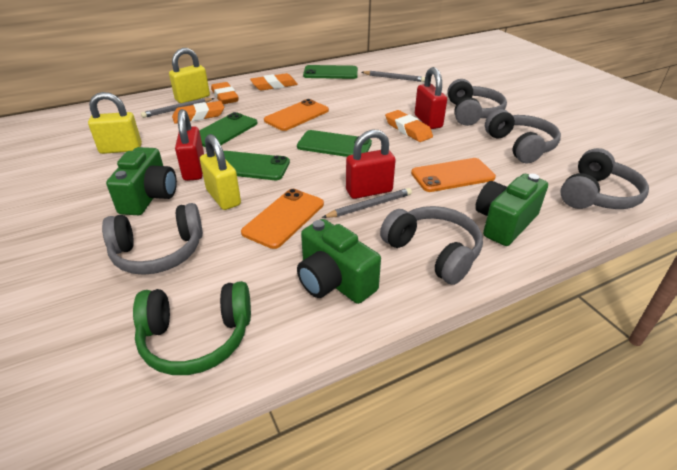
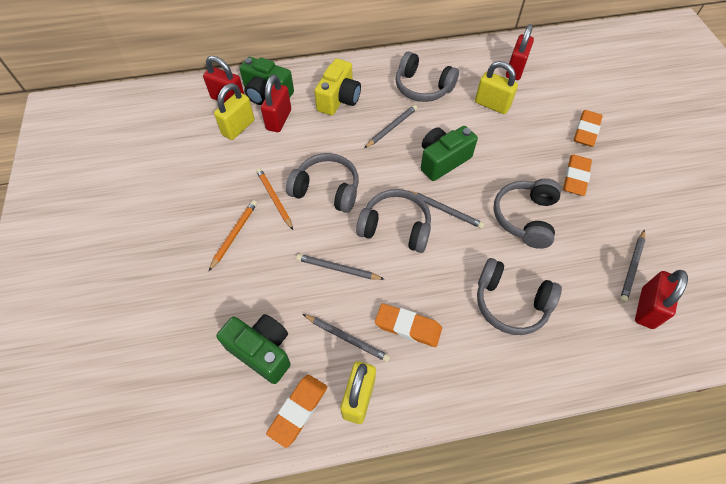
green headphones: 1 -> 0
green phone: 4 -> 0
grey pencil: 3 -> 5
orange pencil: 0 -> 2
orange phone: 3 -> 0
red padlock: 3 -> 4
yellow camera: 0 -> 1

